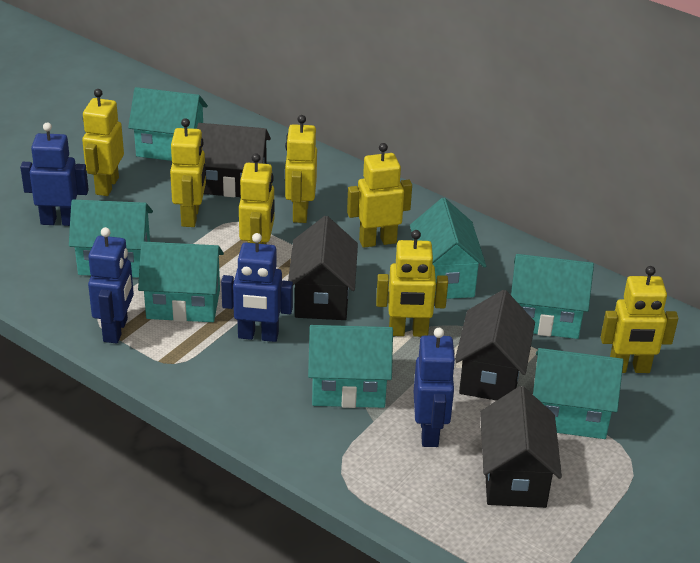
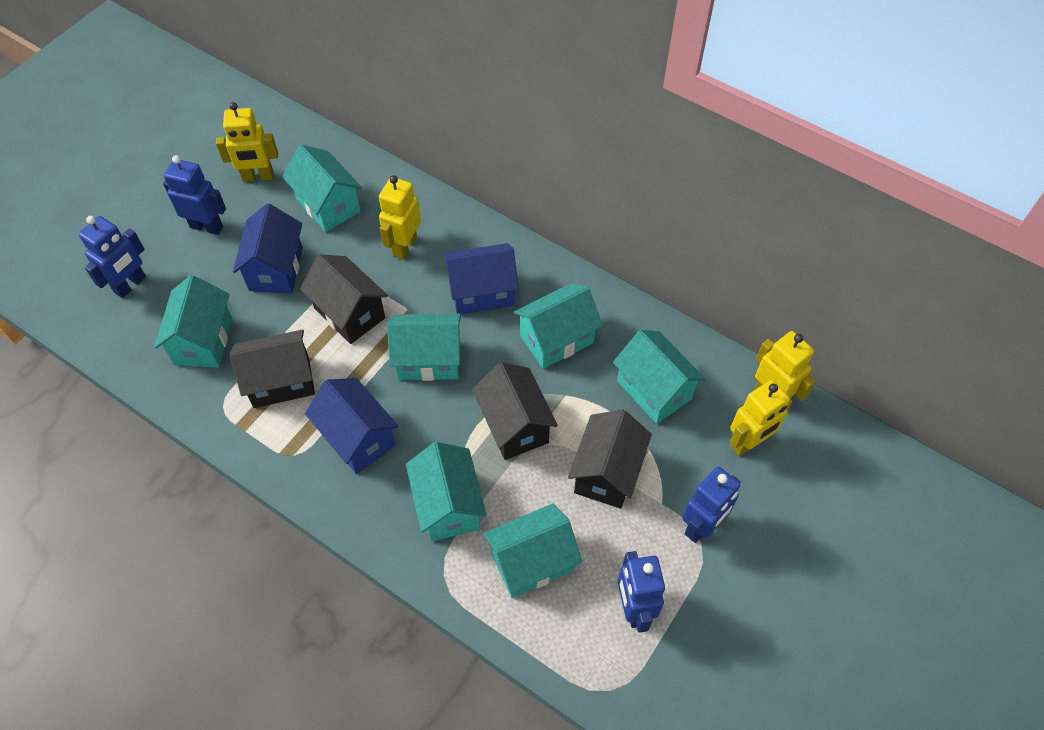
blue house: 0 -> 3
yellow robot: 7 -> 4

